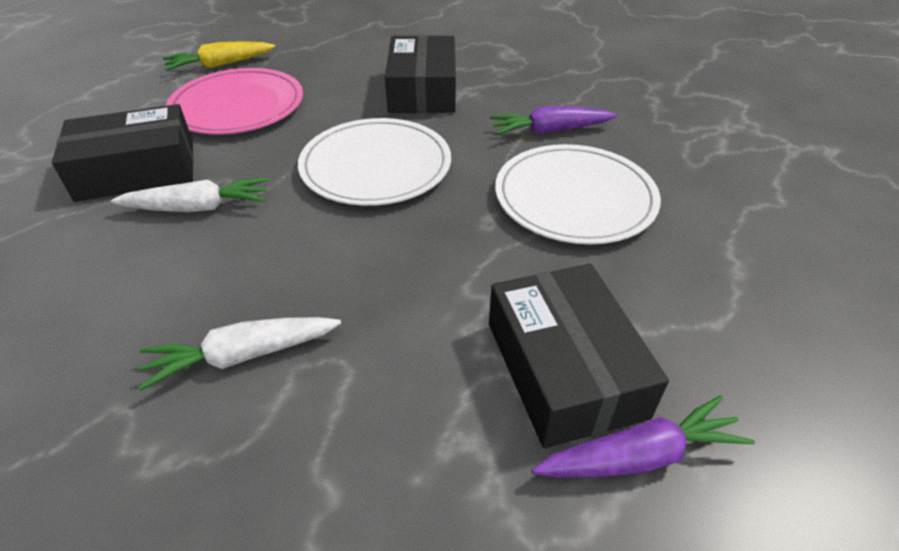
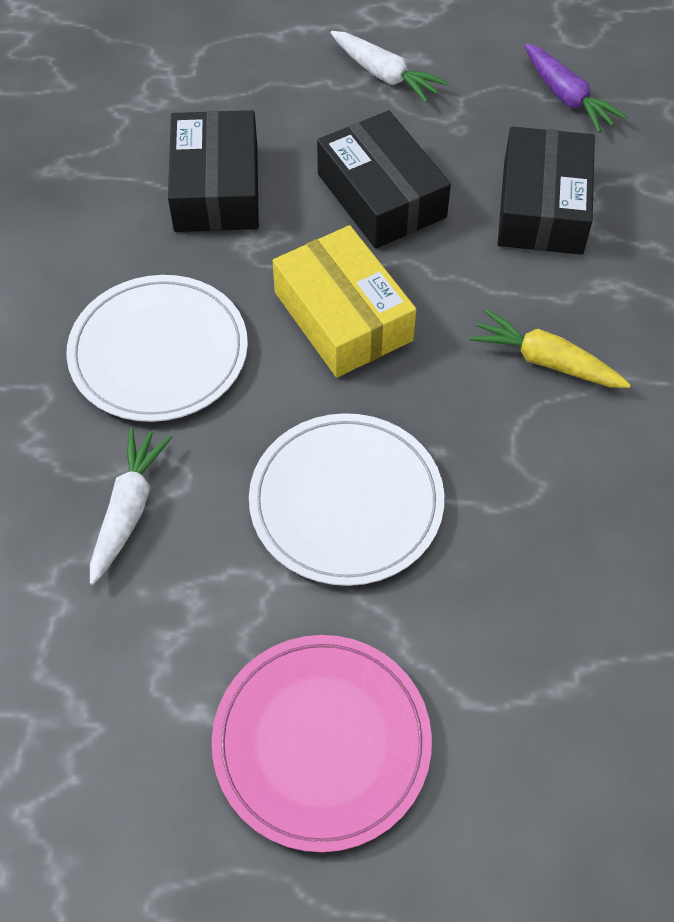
purple carrot: 2 -> 1
yellow box: 0 -> 1

